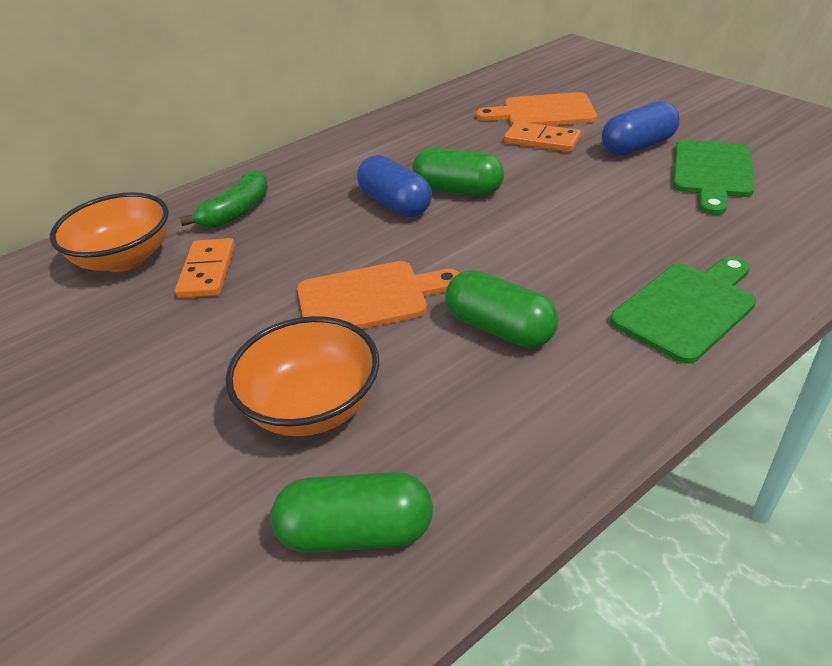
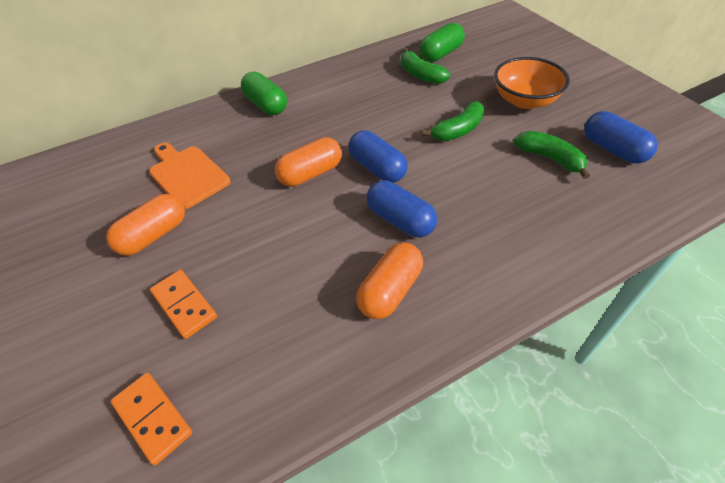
blue capsule: 2 -> 3
green banana: 1 -> 3
green capsule: 3 -> 2
green cutting board: 2 -> 0
orange bowl: 2 -> 1
orange capsule: 0 -> 3
orange cutting board: 2 -> 1

